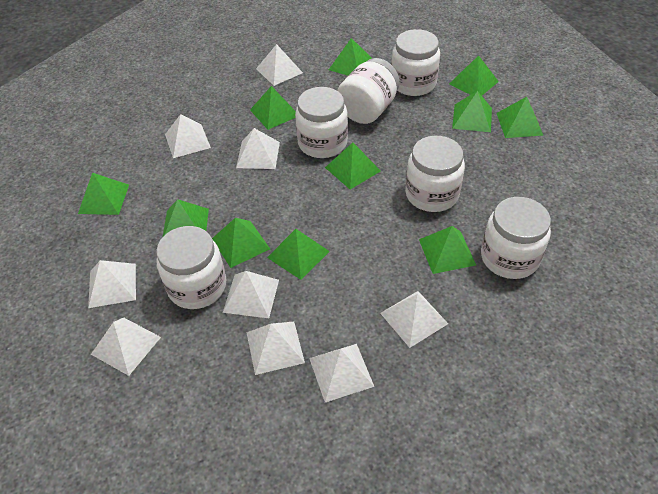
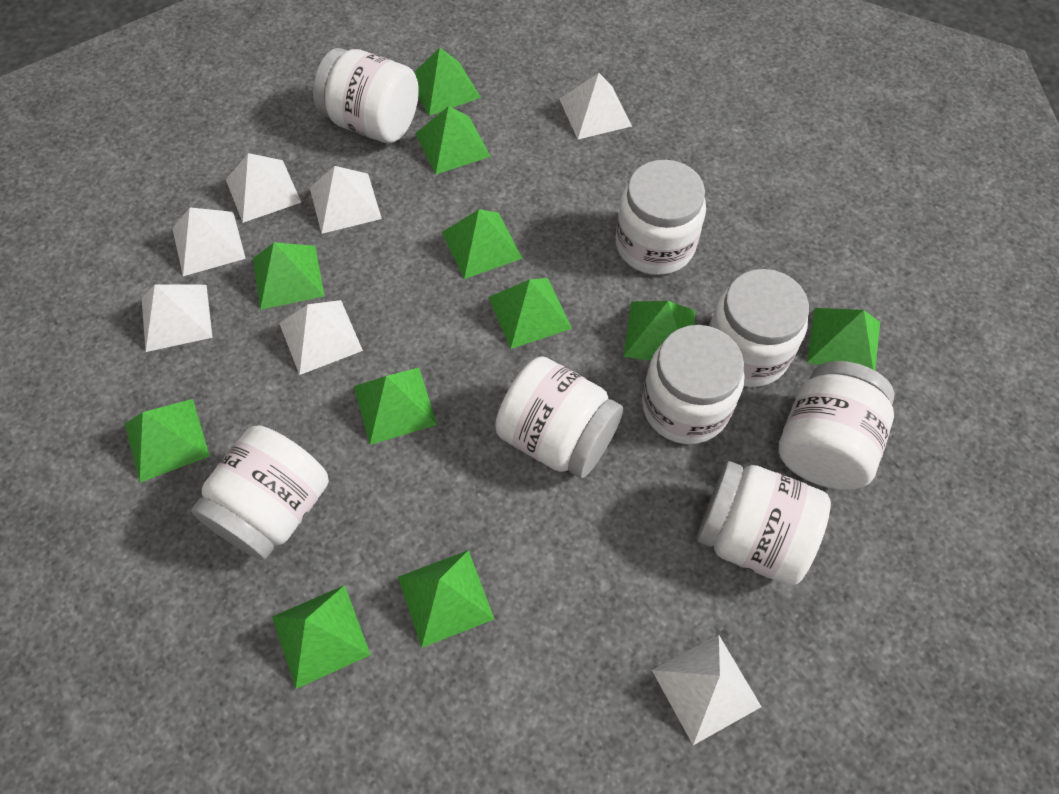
white jar: 6 -> 8
white pyramid: 9 -> 7

